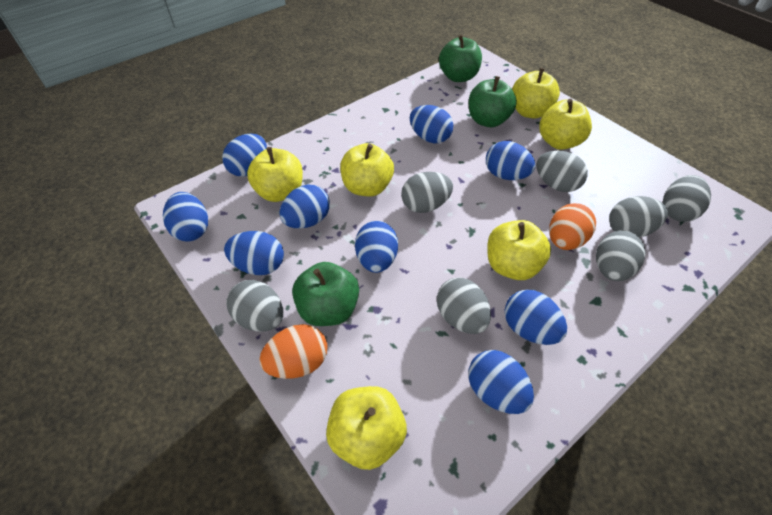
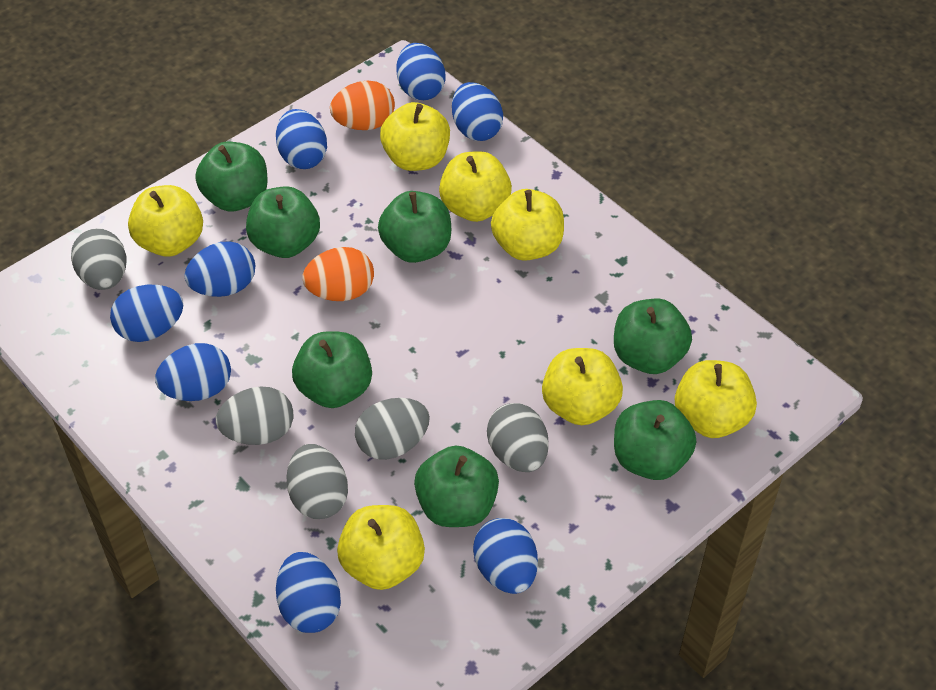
blue egg: 9 -> 8
green apple: 3 -> 7
grey egg: 7 -> 5
yellow apple: 6 -> 7

